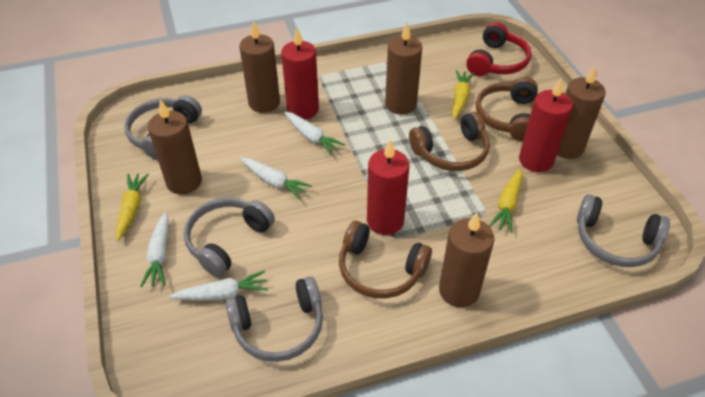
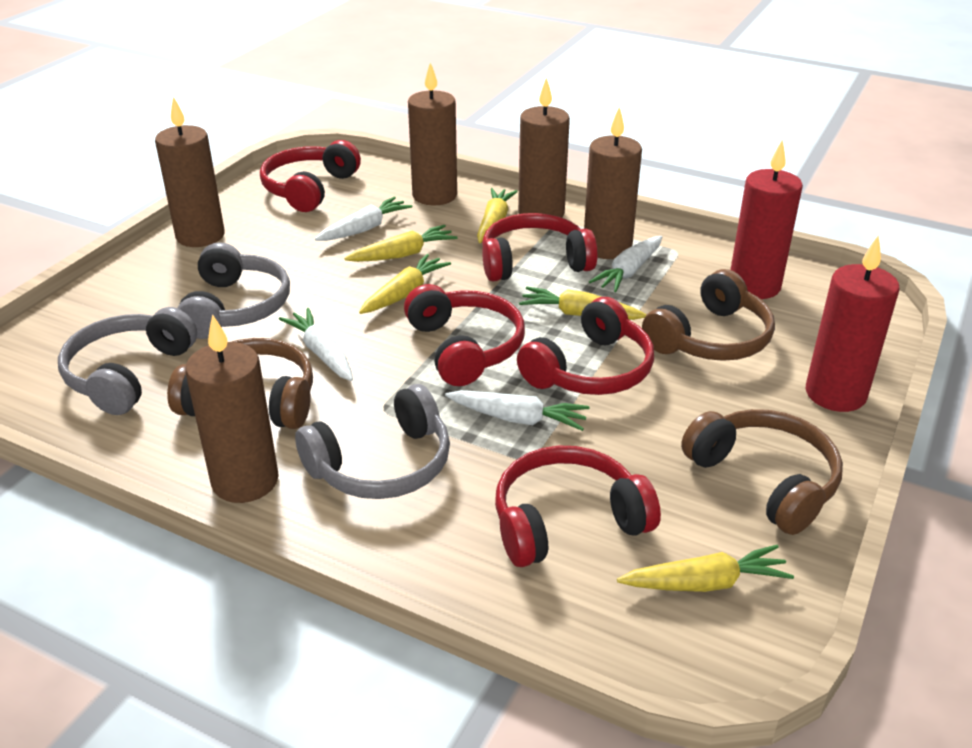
grey headphones: 4 -> 3
red candle: 3 -> 2
red headphones: 1 -> 5
yellow carrot: 3 -> 5

